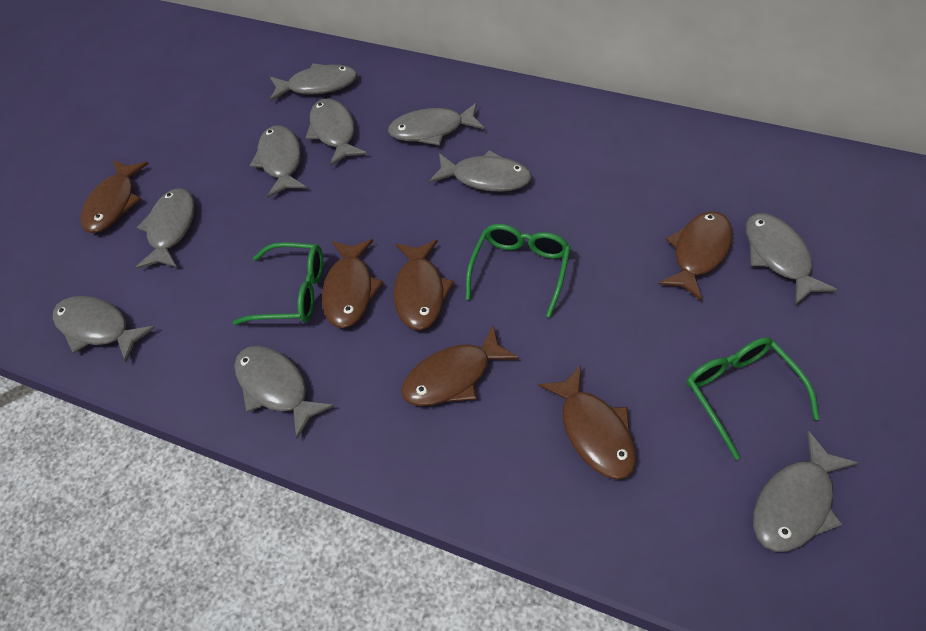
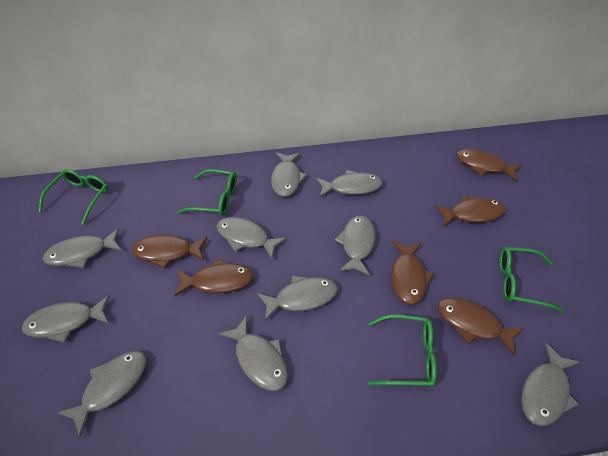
green glasses: 3 -> 4

